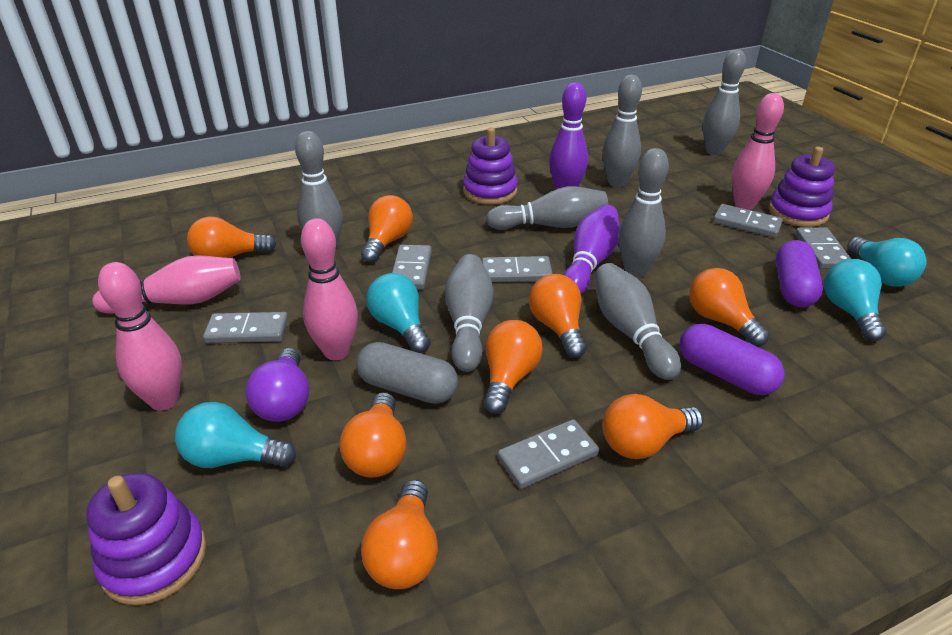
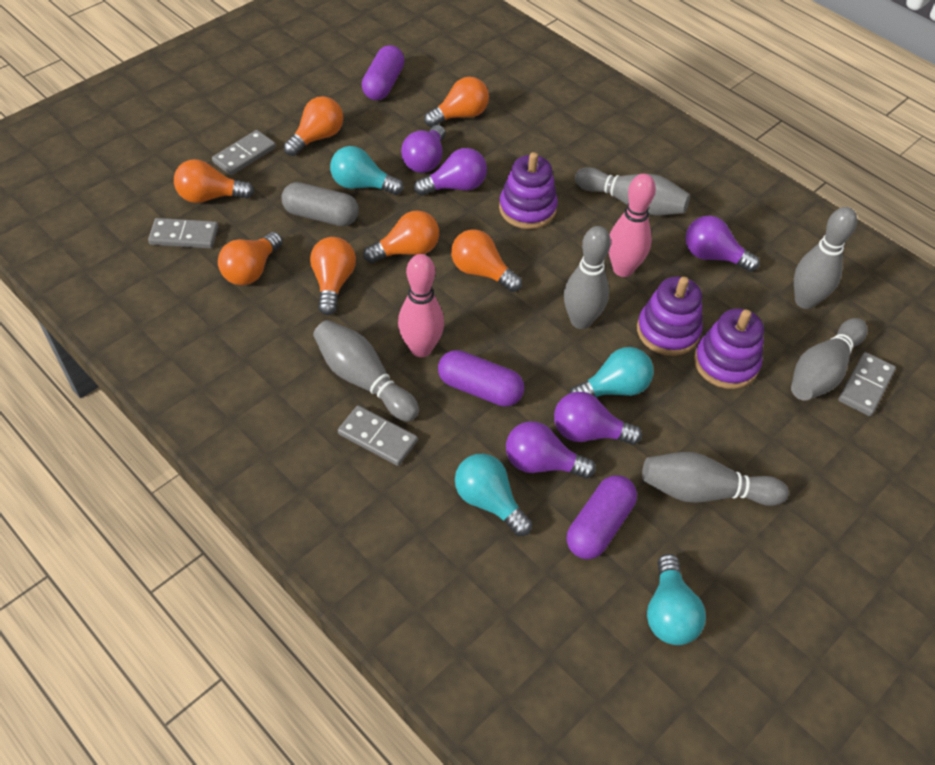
grey bowling pin: 7 -> 6
grey domino: 6 -> 4
orange light bulb: 8 -> 7
pink bowling pin: 4 -> 2
purple bowling pin: 2 -> 0
purple capsule: 2 -> 3
purple light bulb: 1 -> 5

